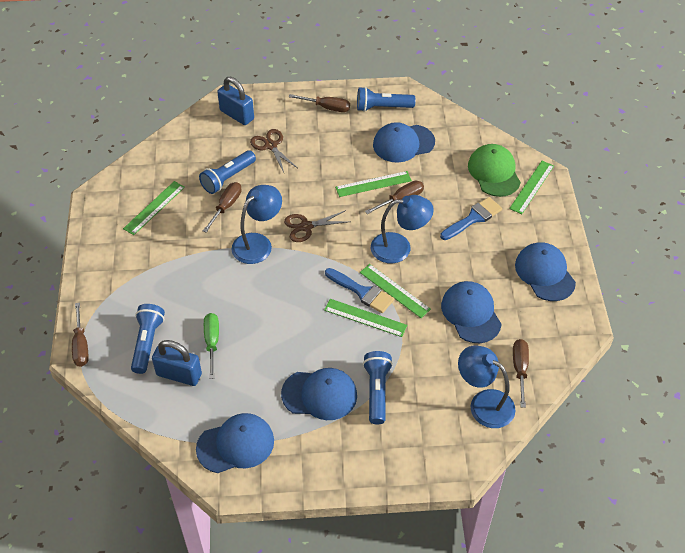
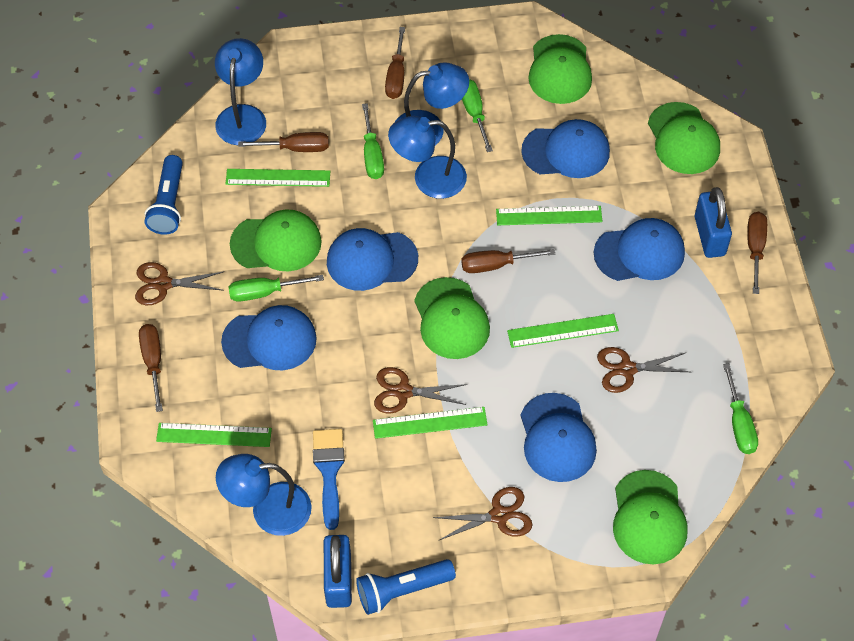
blue brush: 2 -> 1
blue flashlight: 4 -> 2
blue lamp: 3 -> 4
brown scissors: 2 -> 4
green cap: 1 -> 5
green screwdriver: 1 -> 4

